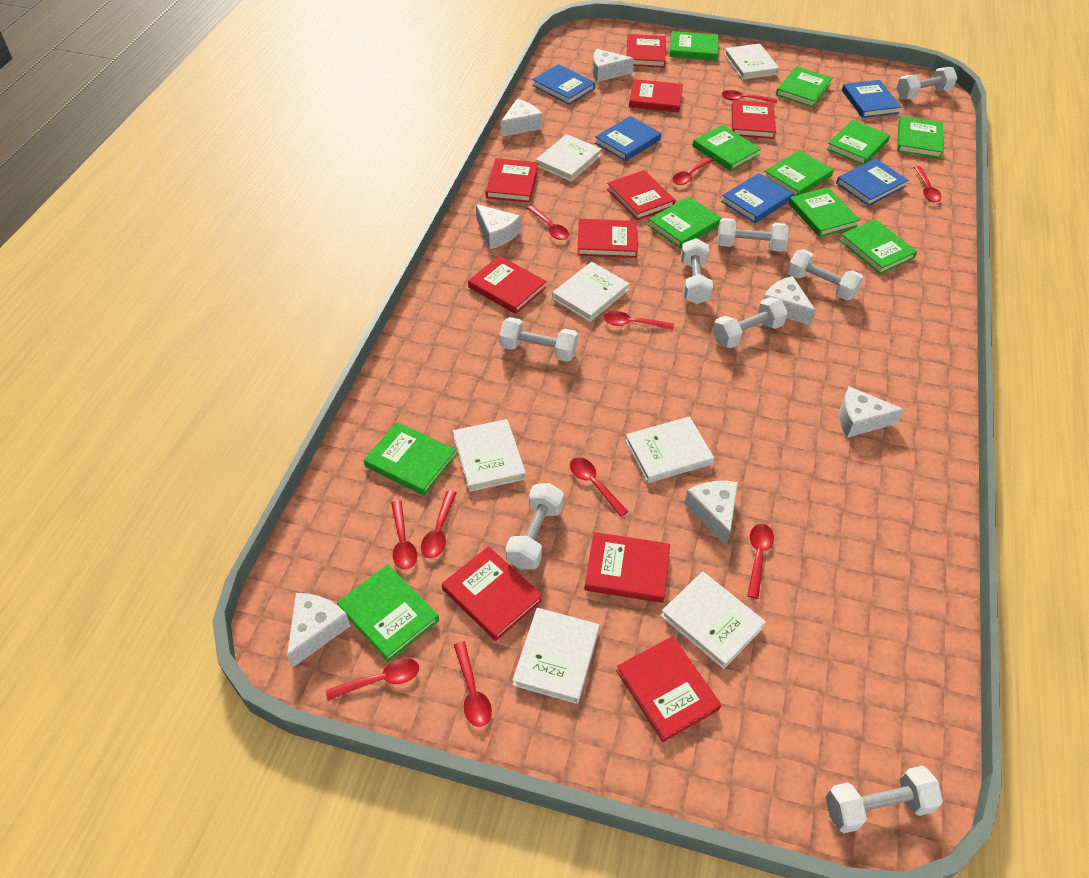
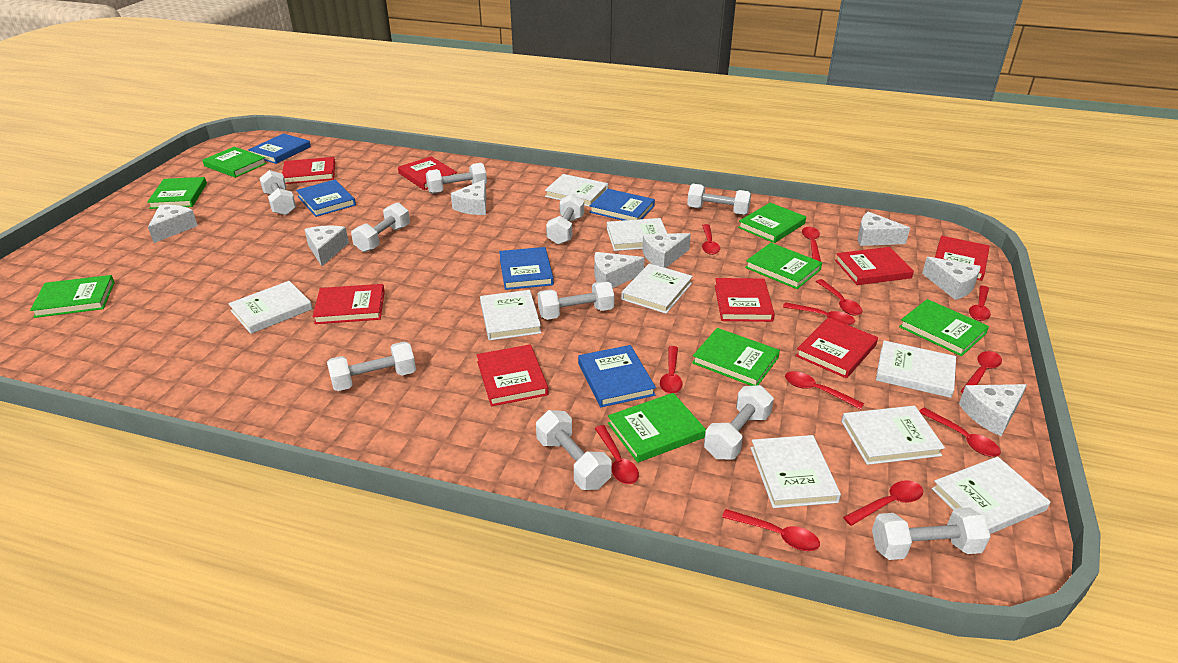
green book: 11 -> 8
red book: 10 -> 8
red spoon: 11 -> 12
white book: 7 -> 9
white cheese: 7 -> 8
white dumbbell: 8 -> 10

